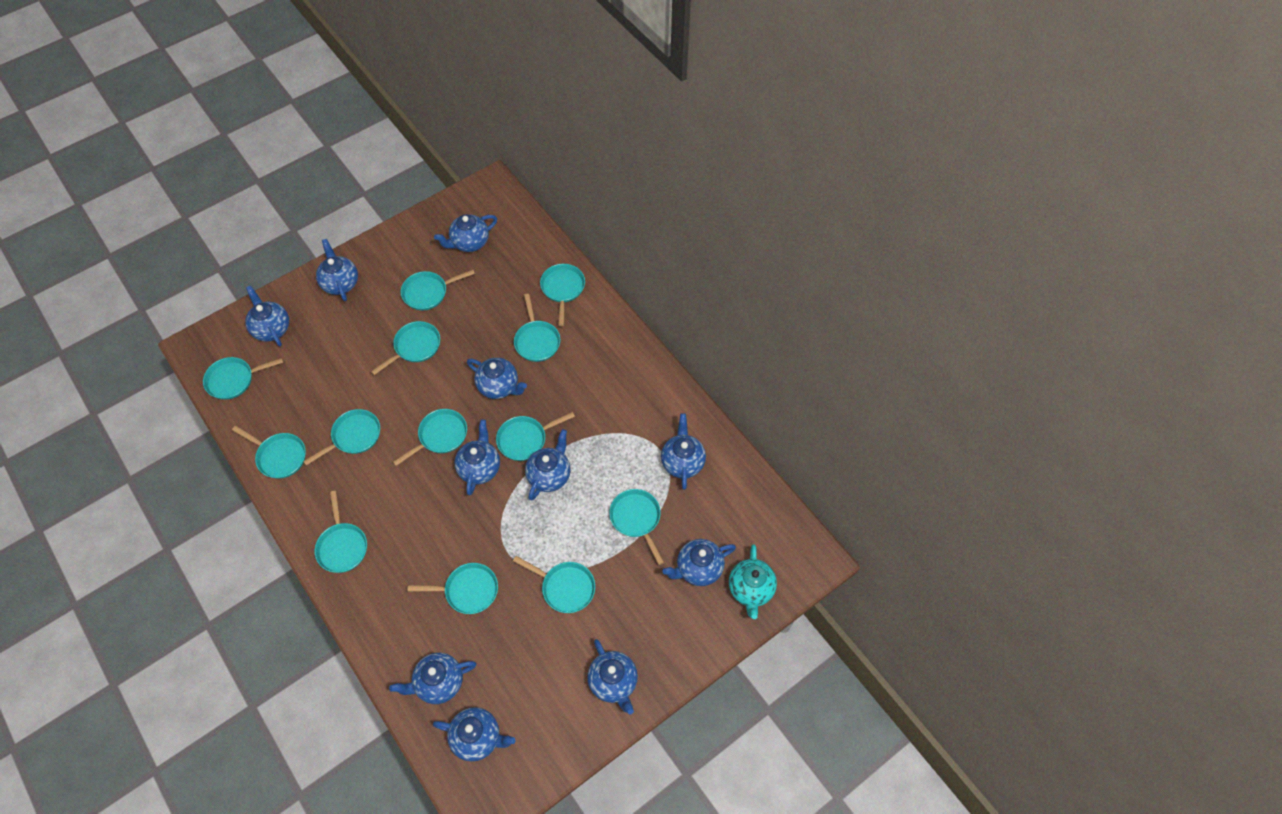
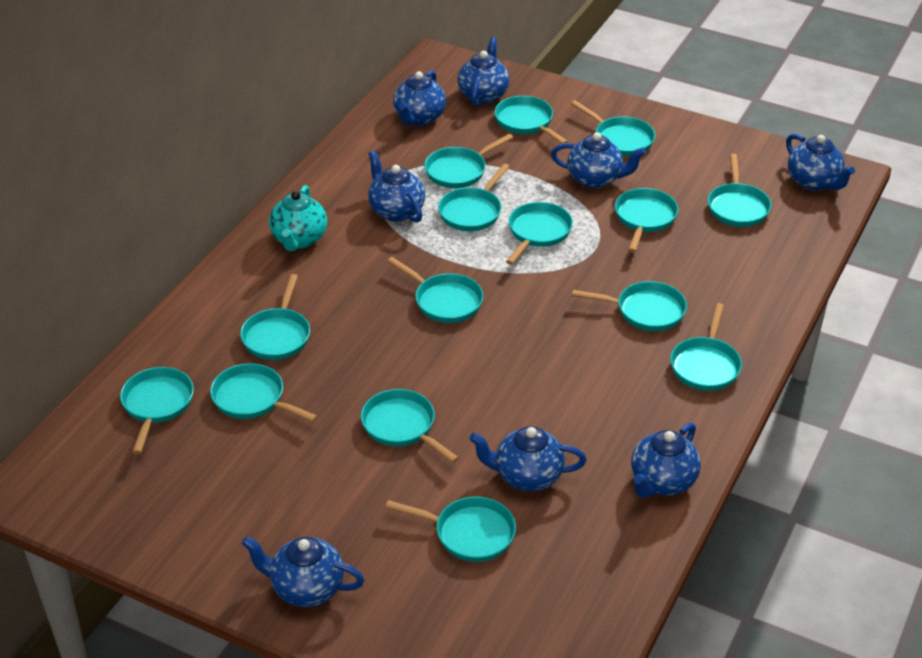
blue teapot: 11 -> 8
turquoise pan: 13 -> 15

